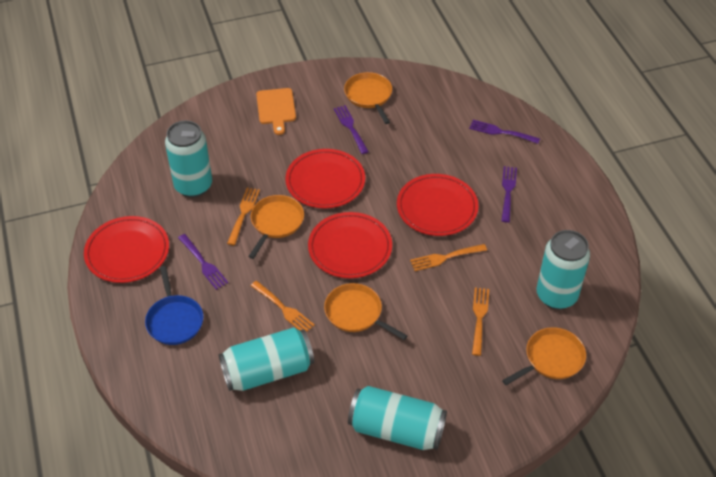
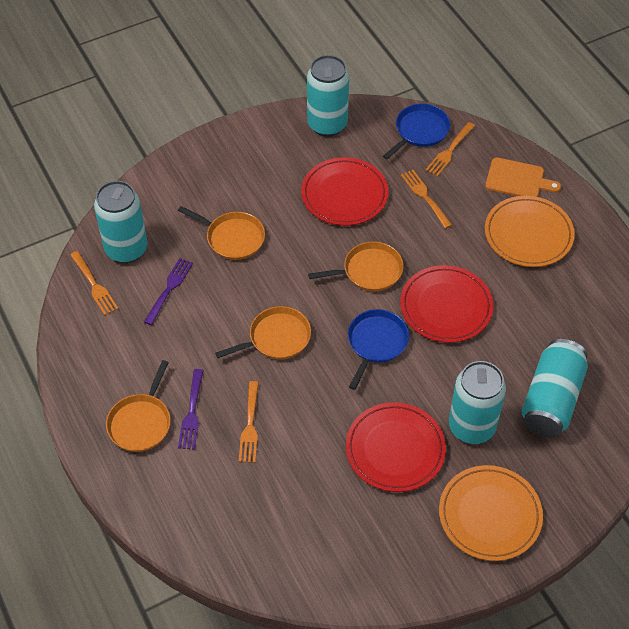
blue pan: 1 -> 2
orange plate: 0 -> 2
purple fork: 4 -> 2
red plate: 4 -> 3

